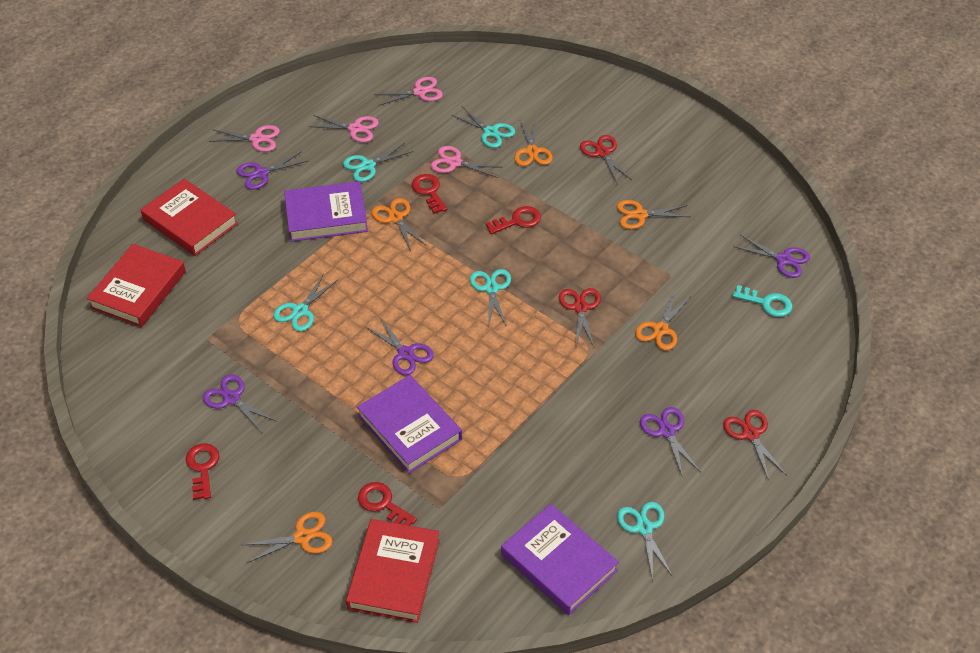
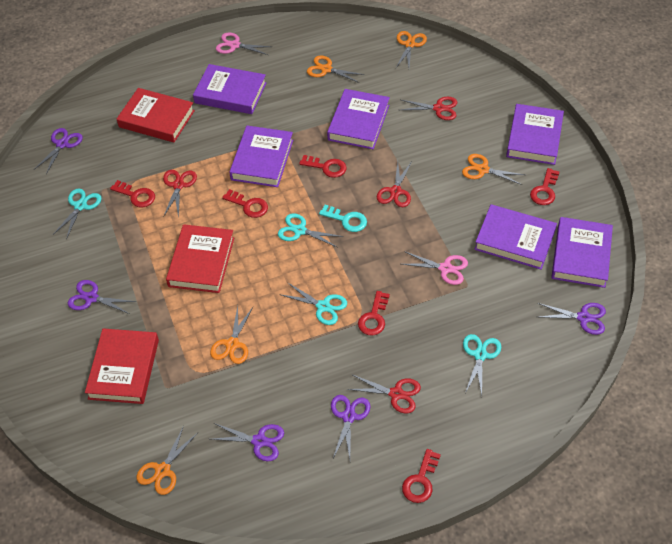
pink scissors: 4 -> 2
purple book: 3 -> 6
red key: 4 -> 6
red scissors: 3 -> 4
turquoise scissors: 5 -> 4

